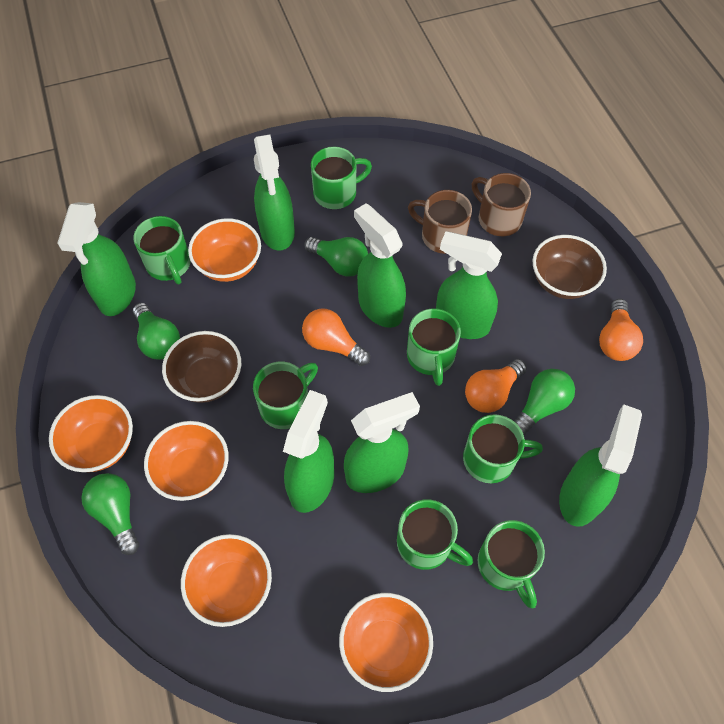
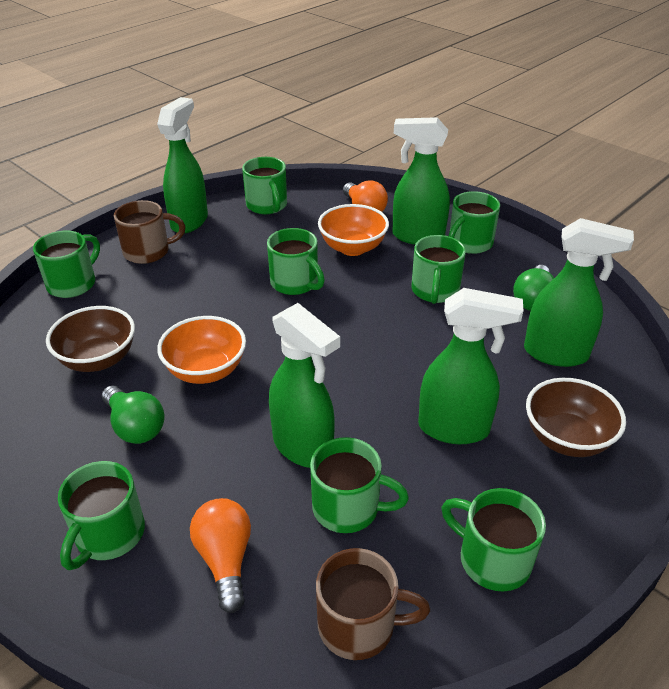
green light bulb: 4 -> 2
green mug: 7 -> 8
green spray bottle: 7 -> 5
orange bowl: 5 -> 2
orange light bulb: 3 -> 2

